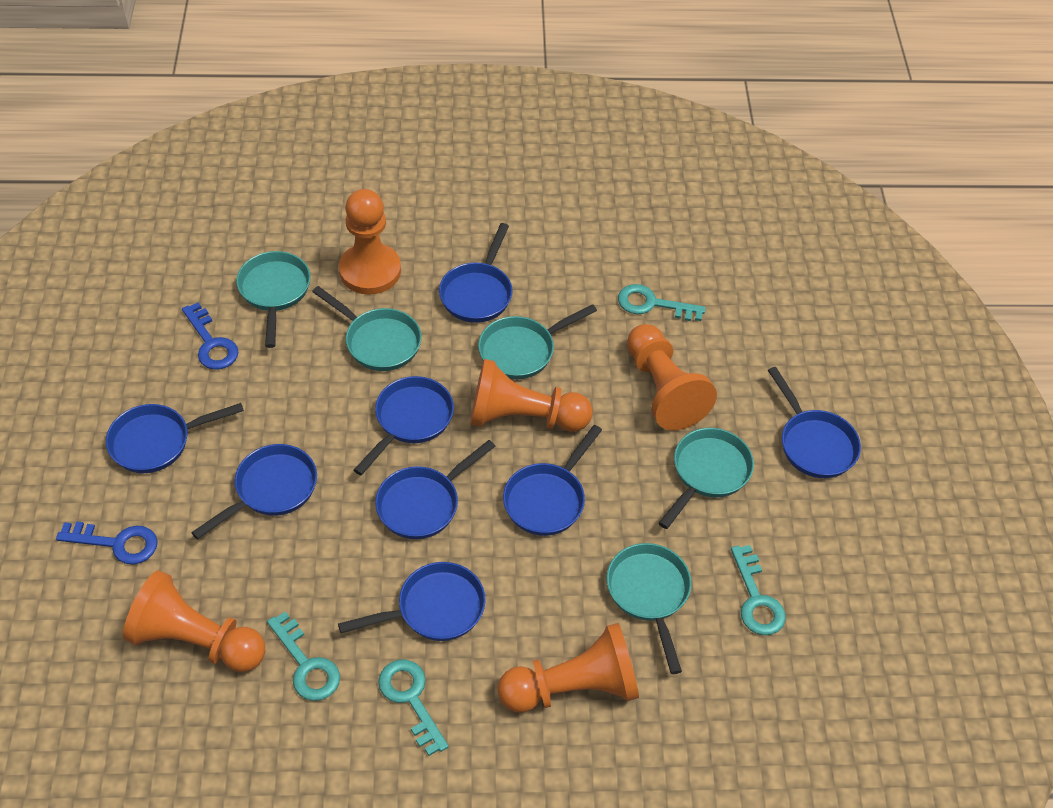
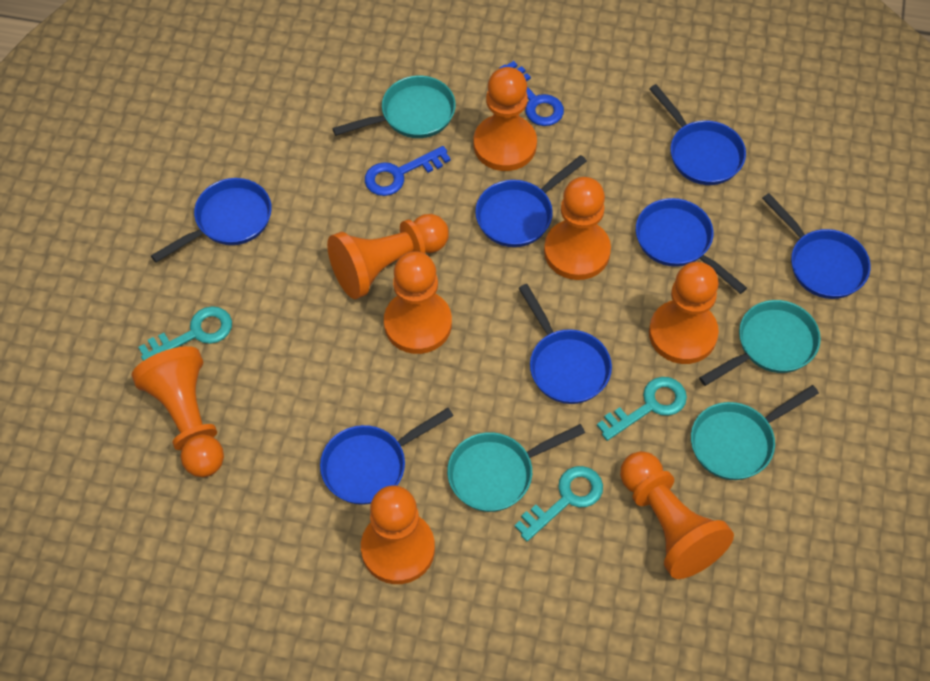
blue pan: 8 -> 7
orange pawn: 5 -> 8
turquoise key: 4 -> 3
turquoise pan: 5 -> 4

